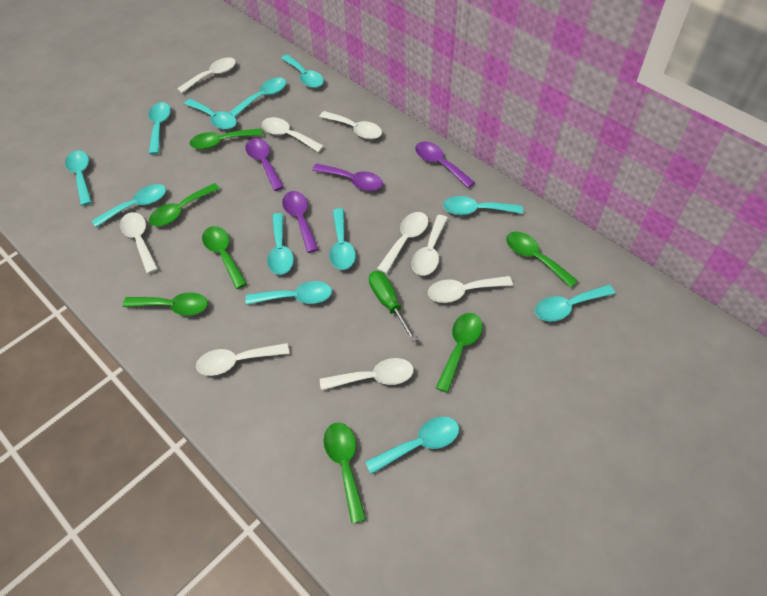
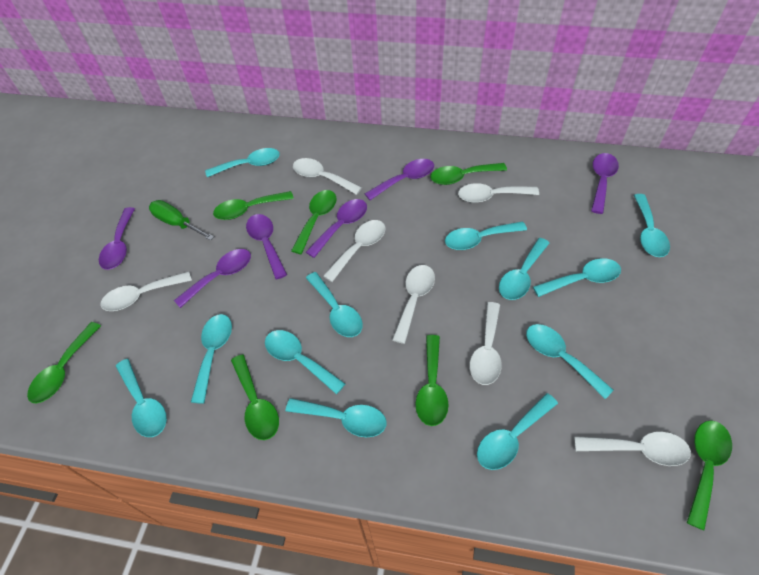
purple spoon: 4 -> 6
white spoon: 9 -> 7

